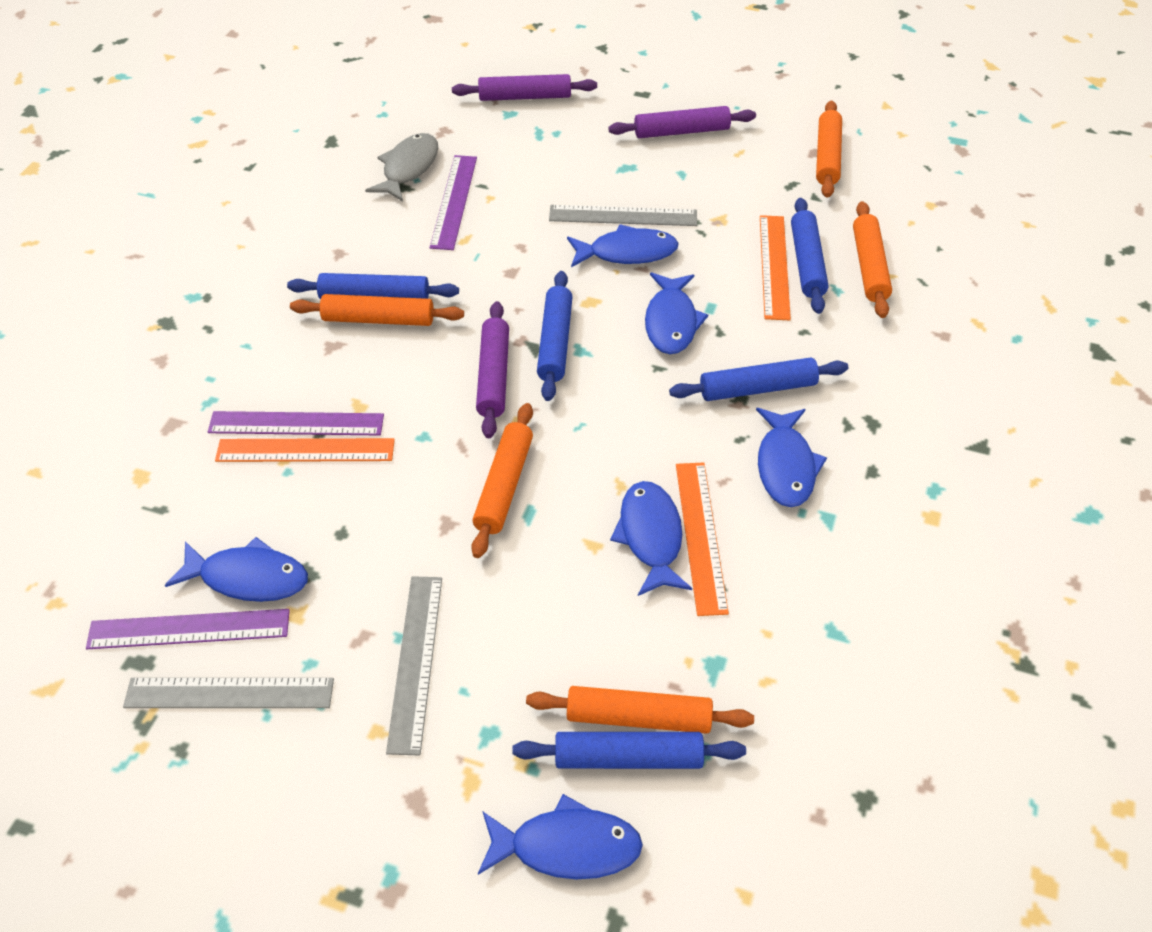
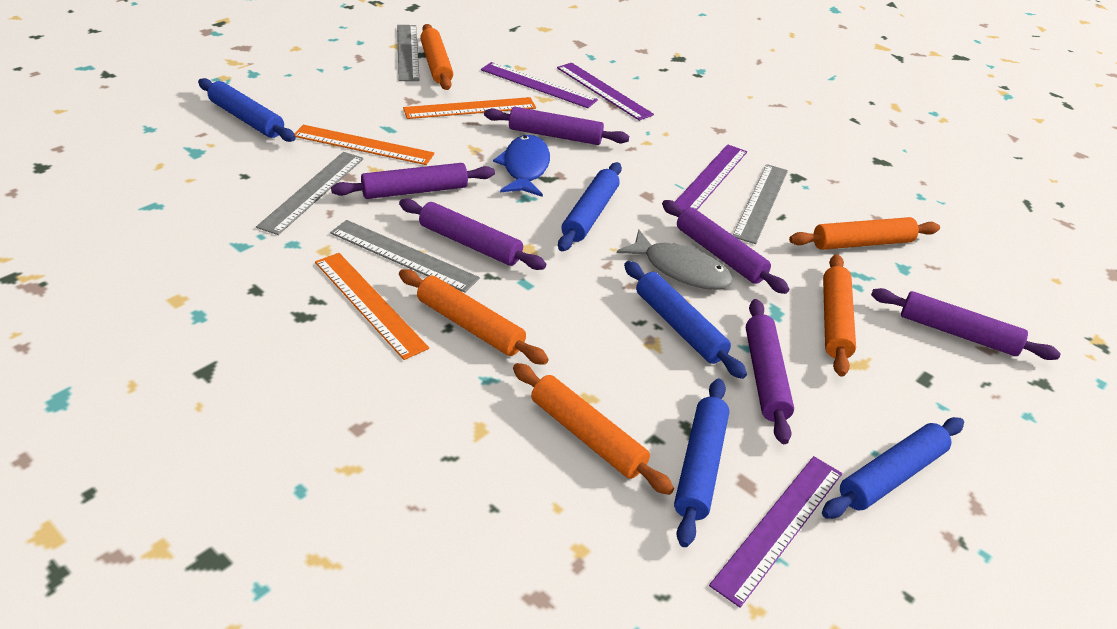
blue fish: 6 -> 1
grey ruler: 3 -> 4
purple rolling pin: 3 -> 6
purple ruler: 3 -> 4

